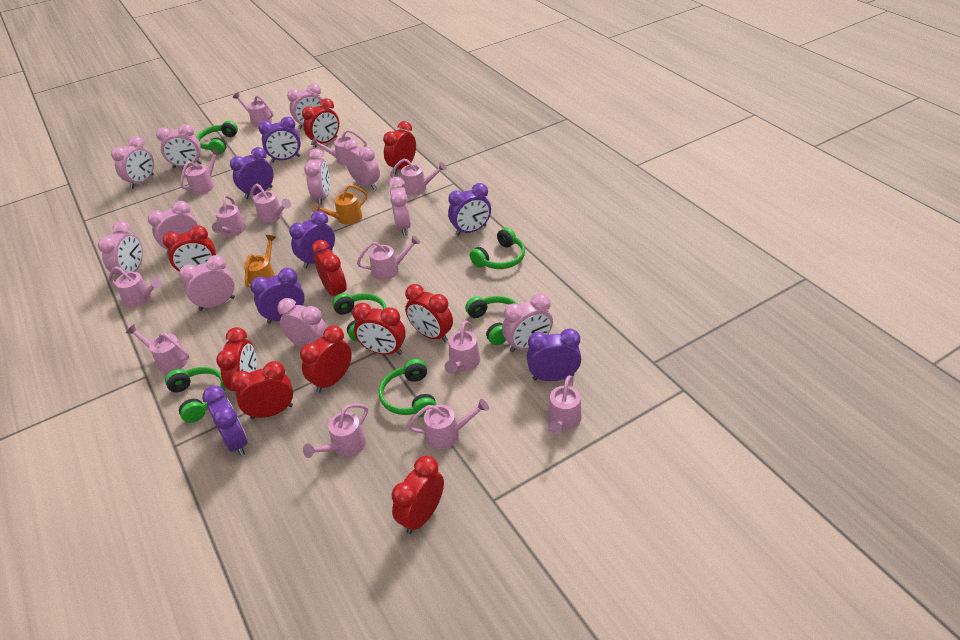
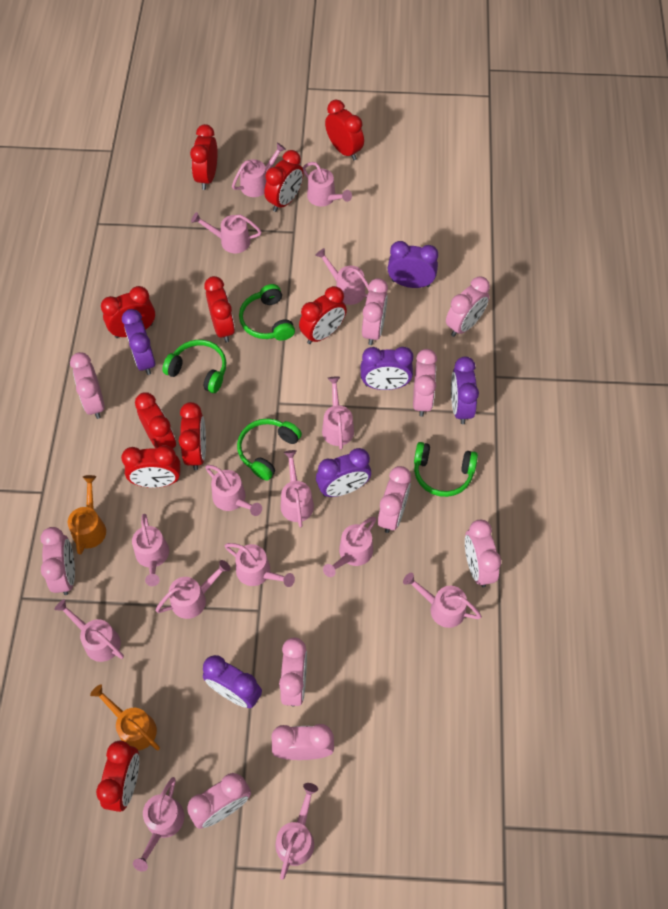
green headphones: 6 -> 4
pink clock: 11 -> 10
pink watering can: 13 -> 15
purple clock: 7 -> 6

